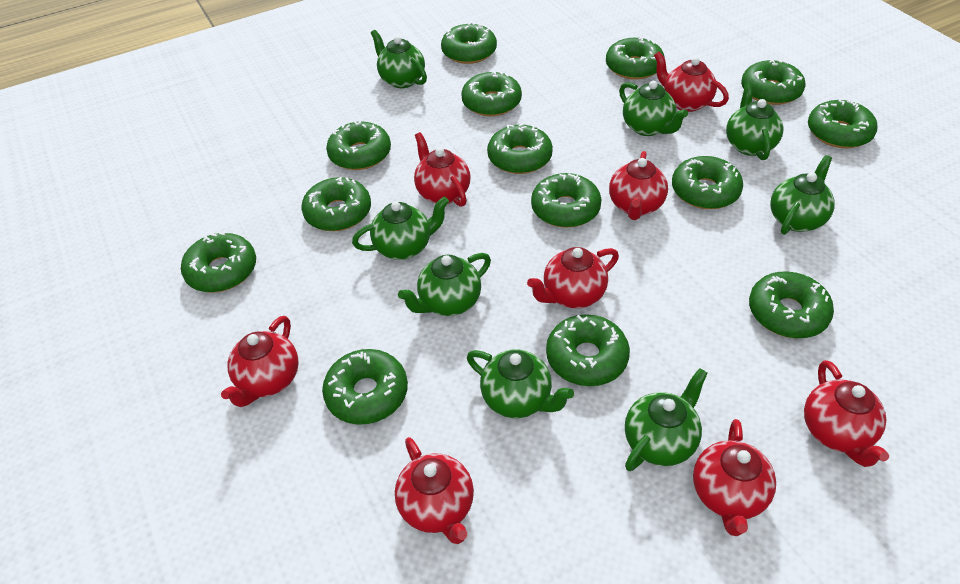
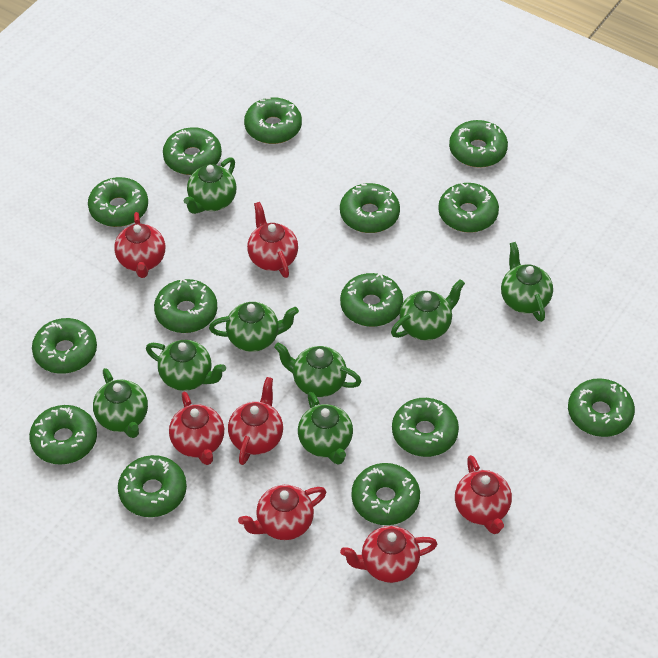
red teapot: 8 -> 7

